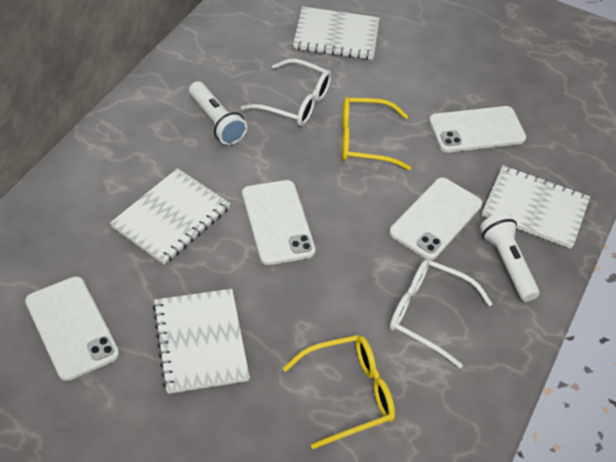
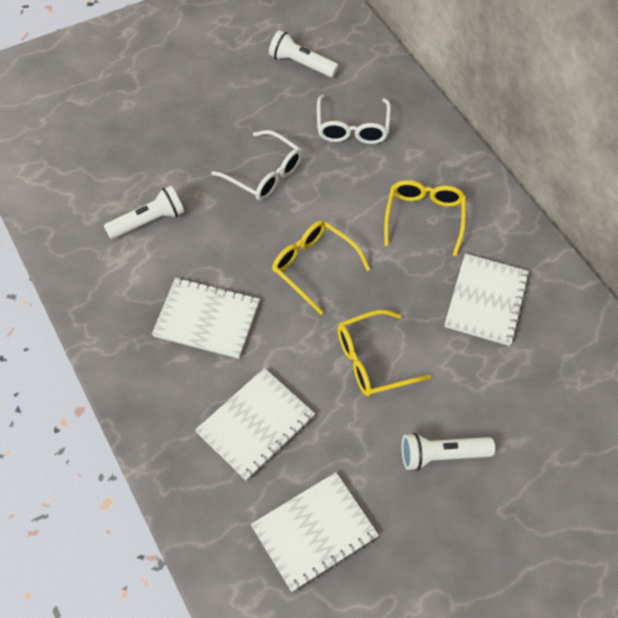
white flashlight: 2 -> 3
white phone: 4 -> 0
yellow glasses: 2 -> 3

